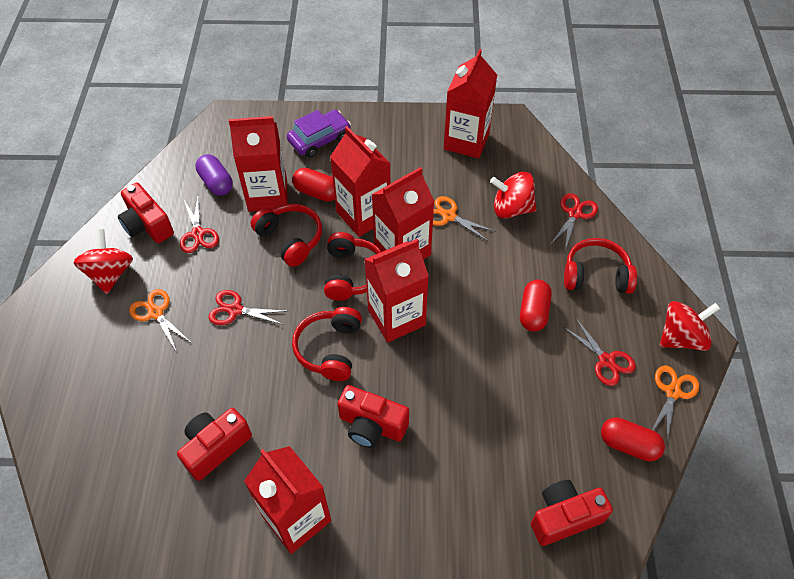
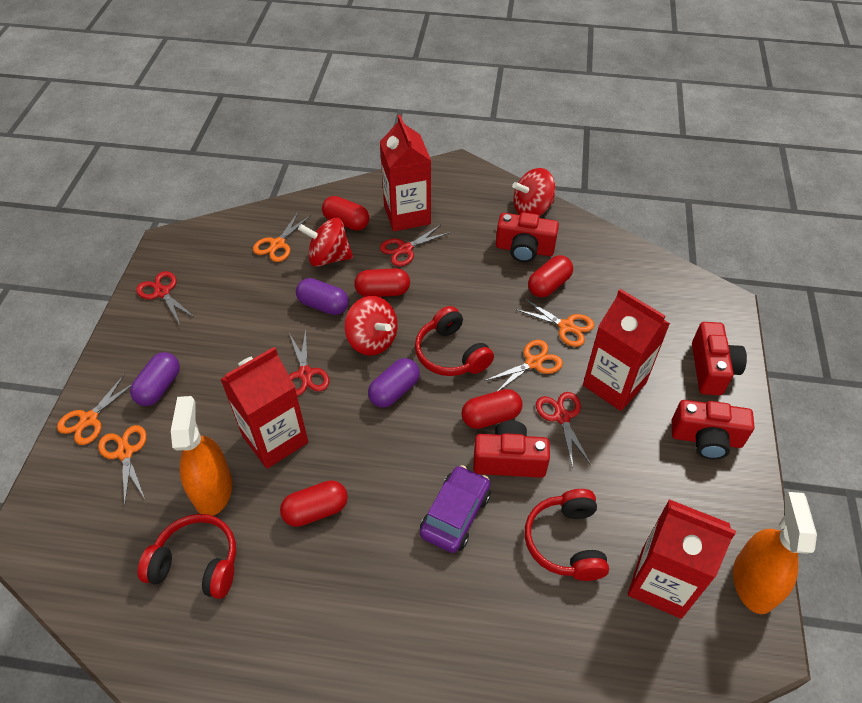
orange scissors: 3 -> 5
orange spray bottle: 0 -> 2
purple capsule: 1 -> 3
red capsule: 3 -> 5
red carton: 6 -> 4
red headphones: 4 -> 3

